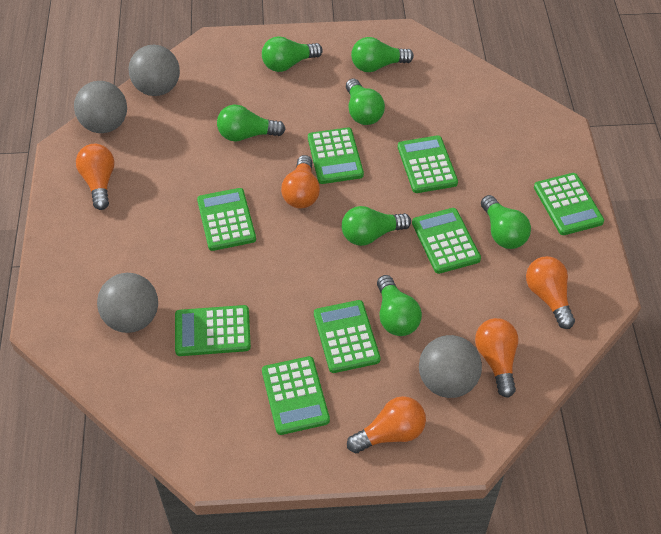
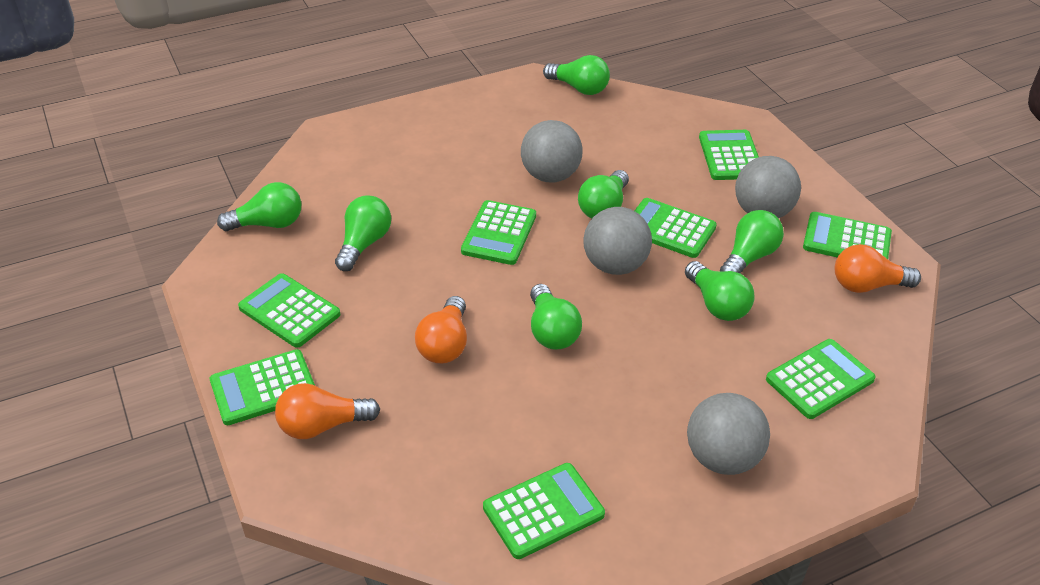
orange light bulb: 5 -> 3

